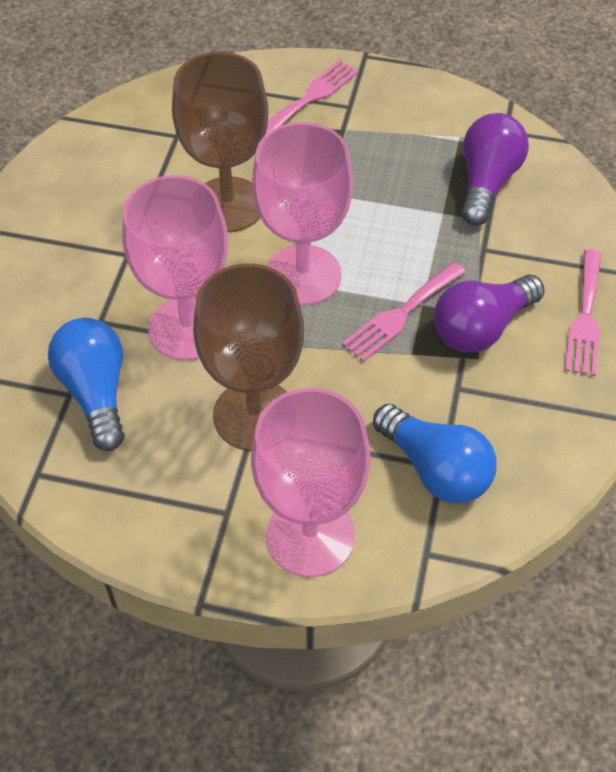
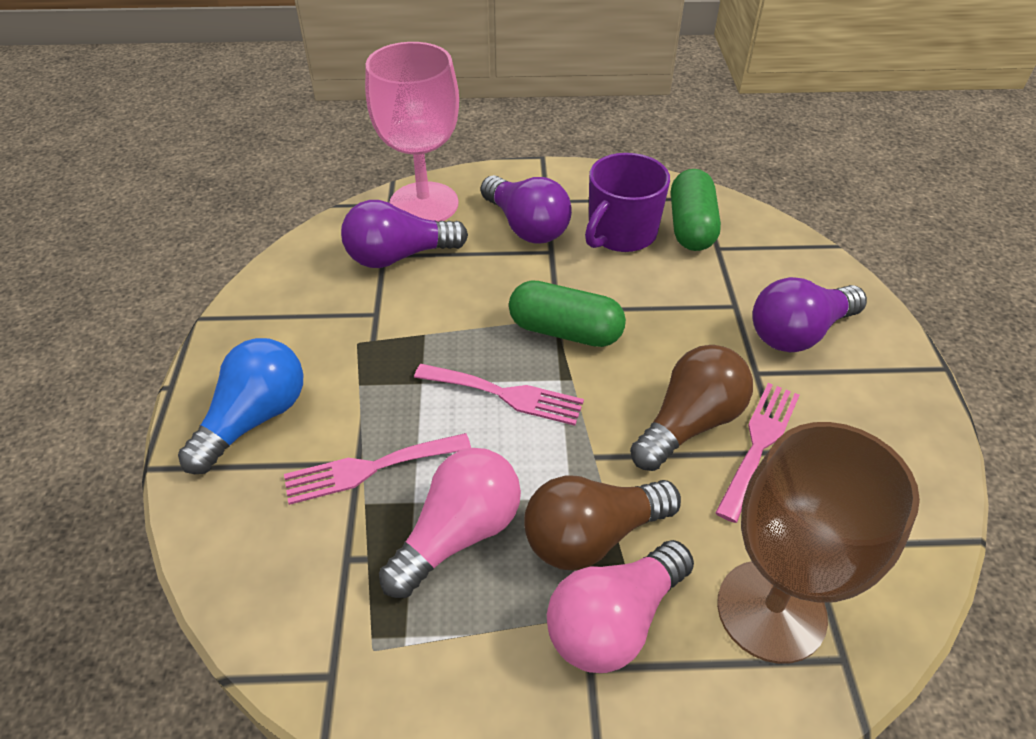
blue light bulb: 2 -> 1
brown goblet: 2 -> 1
brown light bulb: 0 -> 2
green capsule: 0 -> 2
pink goblet: 3 -> 1
pink light bulb: 0 -> 2
purple light bulb: 2 -> 3
purple mug: 0 -> 1

